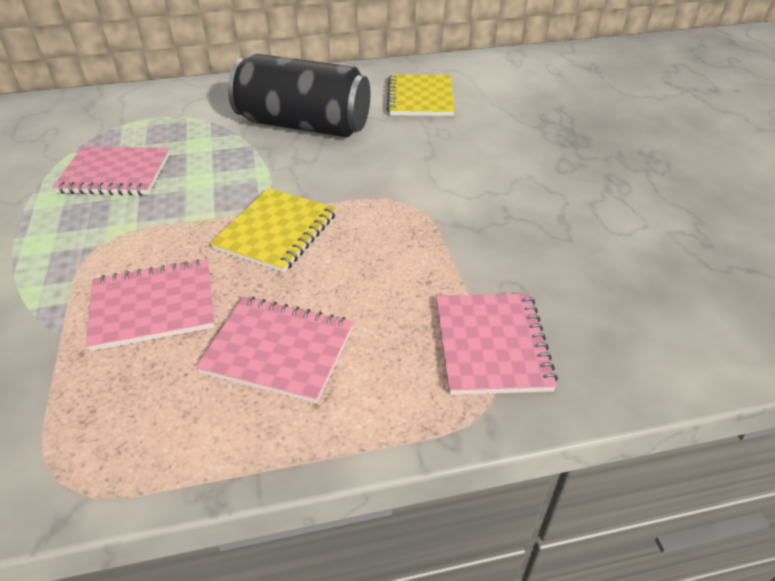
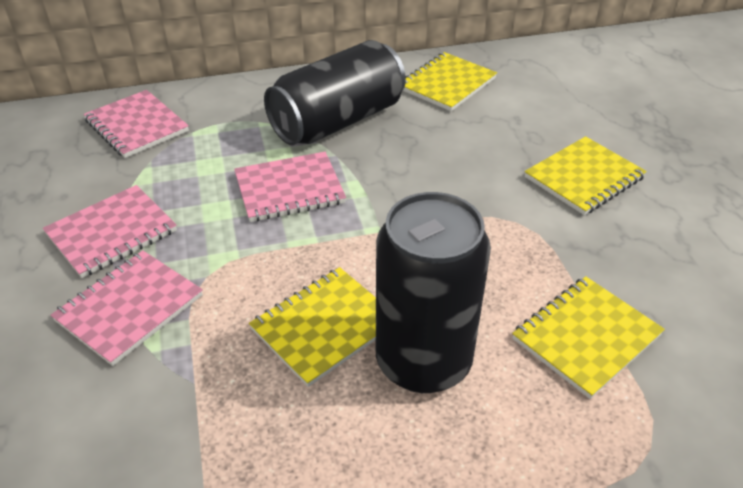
black can: 1 -> 2
yellow notebook: 2 -> 4

